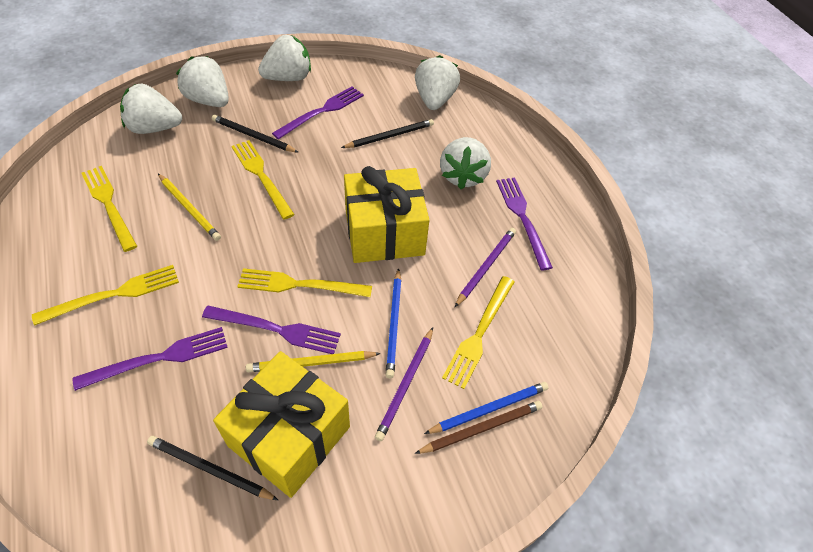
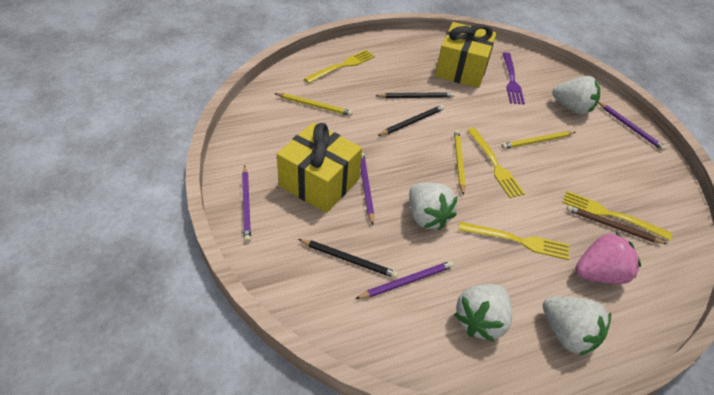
blue pencil: 2 -> 0
pink strawberry: 0 -> 1
purple fork: 4 -> 1
purple pencil: 2 -> 4
white strawberry: 5 -> 4
yellow fork: 5 -> 4
yellow pencil: 2 -> 3

